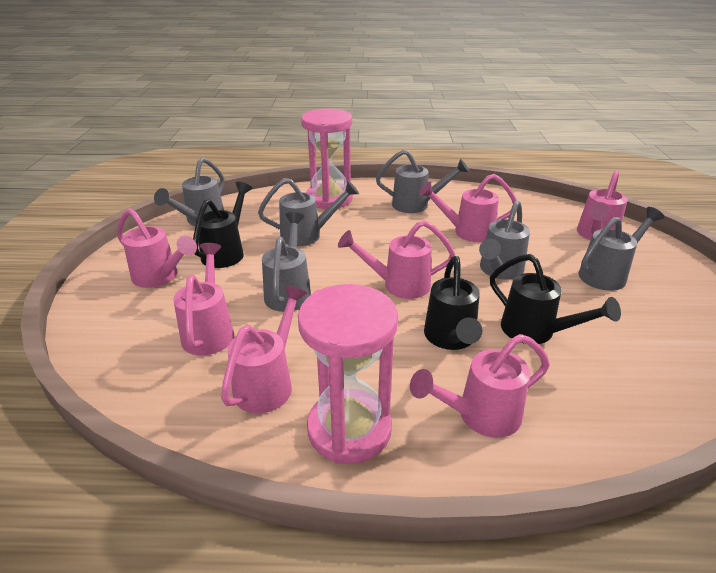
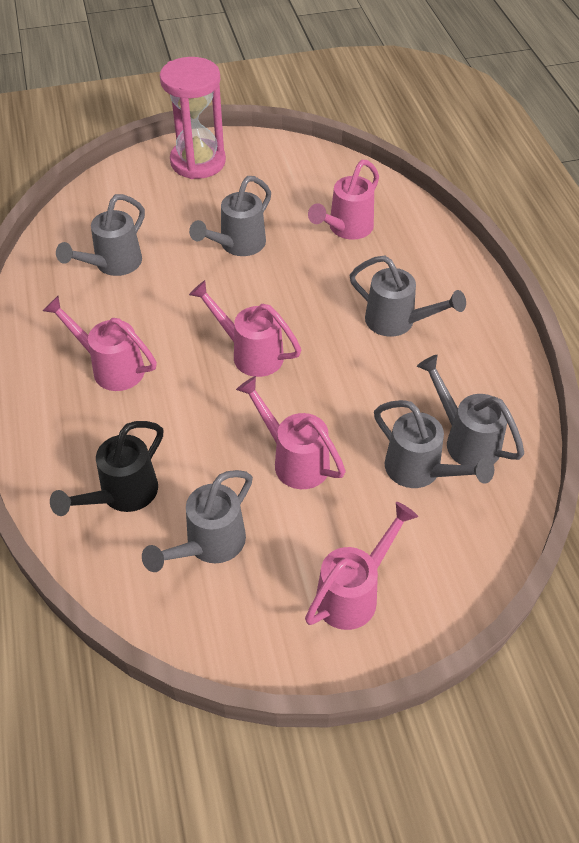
black watering can: 3 -> 1
pink hourglass: 2 -> 1
pink watering can: 7 -> 5

